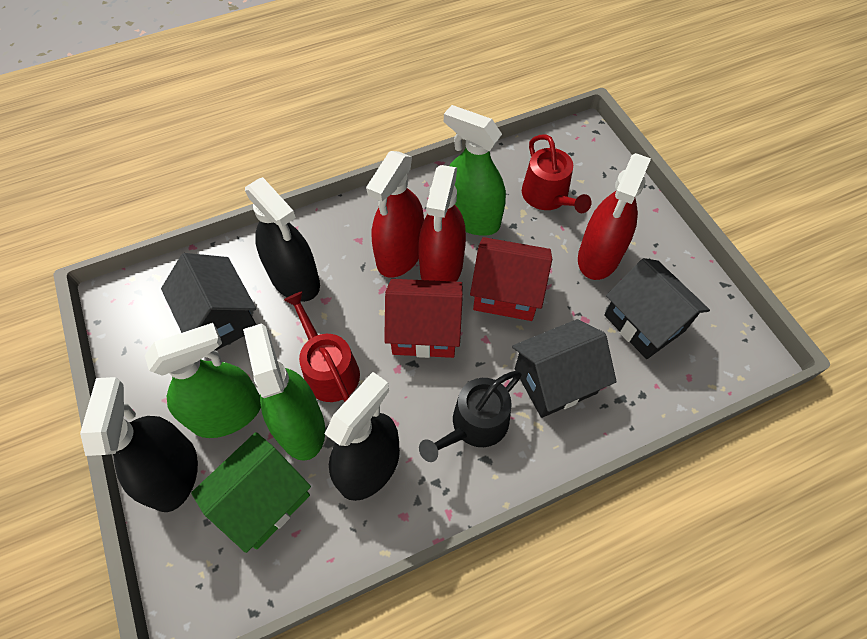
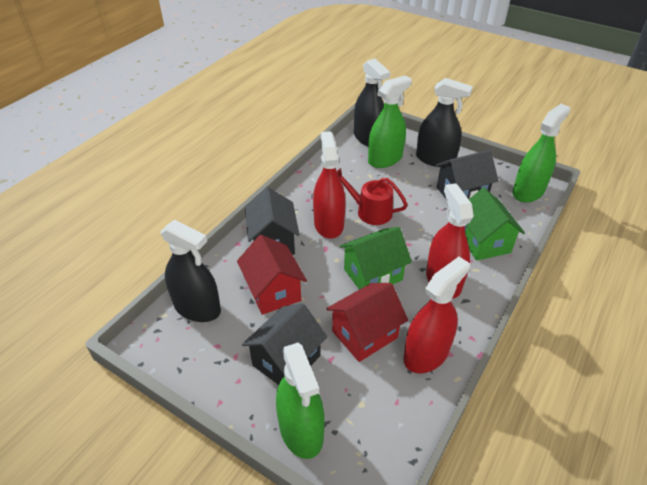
black watering can: 1 -> 0
green house: 1 -> 2
red watering can: 2 -> 1

